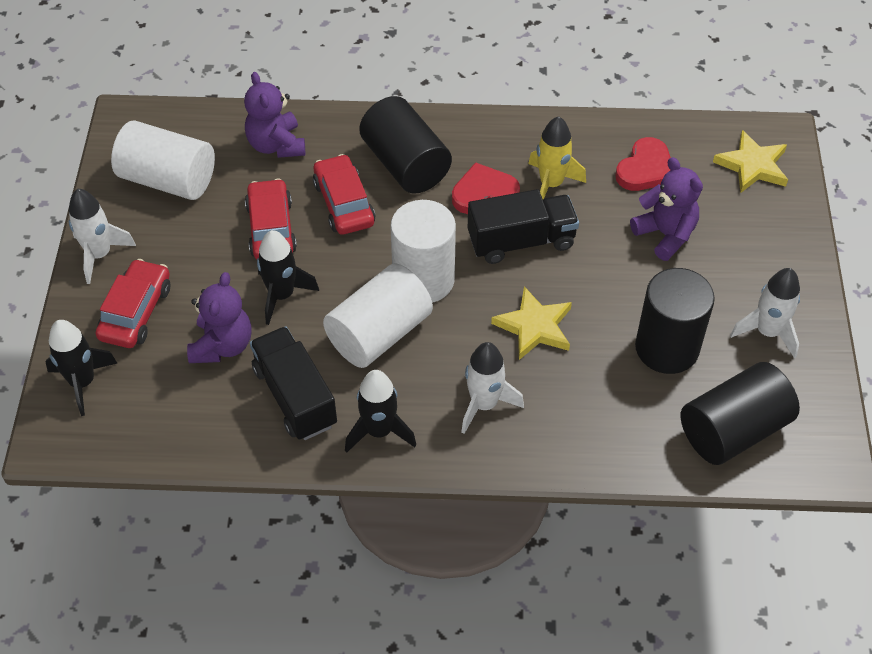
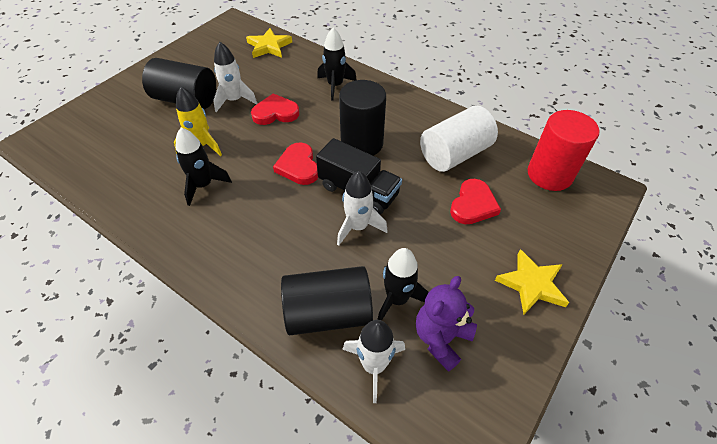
black truck: 2 -> 1
purple teddy bear: 3 -> 1
red car: 3 -> 0
red cylinder: 0 -> 1
red heart: 2 -> 3
white cylinder: 3 -> 1

